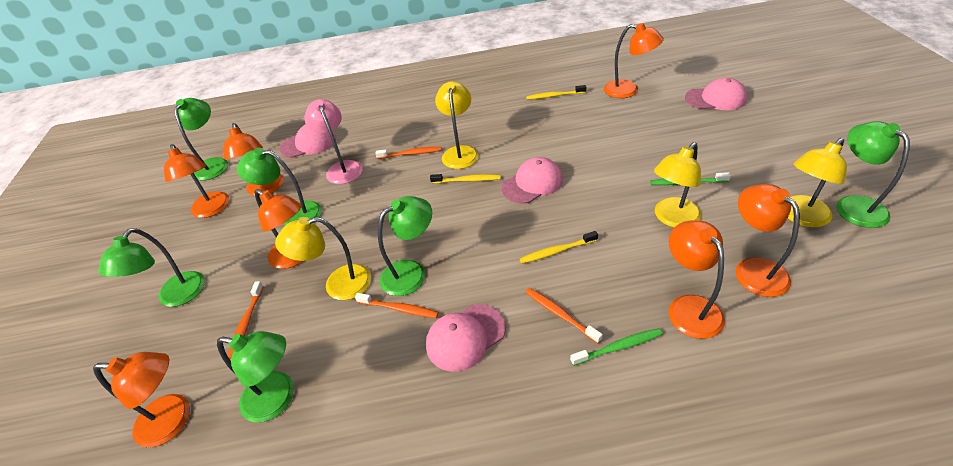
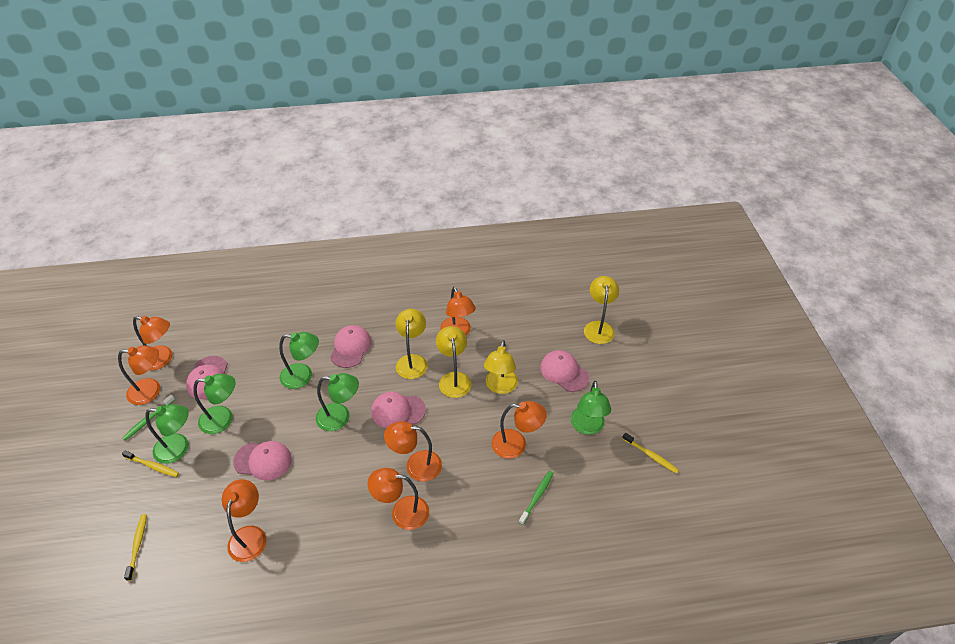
green lamp: 6 -> 5
orange toothbrush: 4 -> 0
pink cap: 4 -> 5
pink lamp: 1 -> 0

